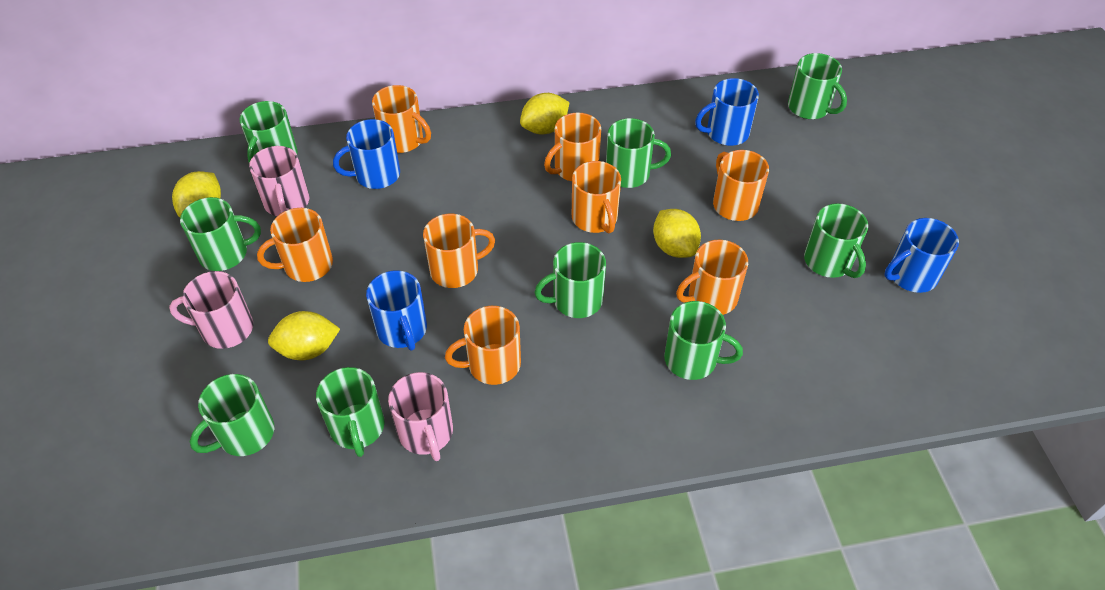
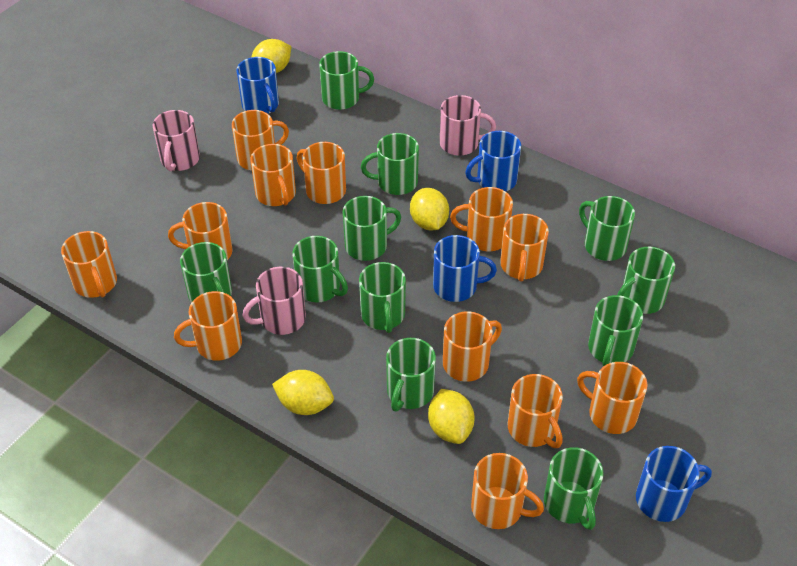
green mug: 9 -> 11
orange mug: 8 -> 12

